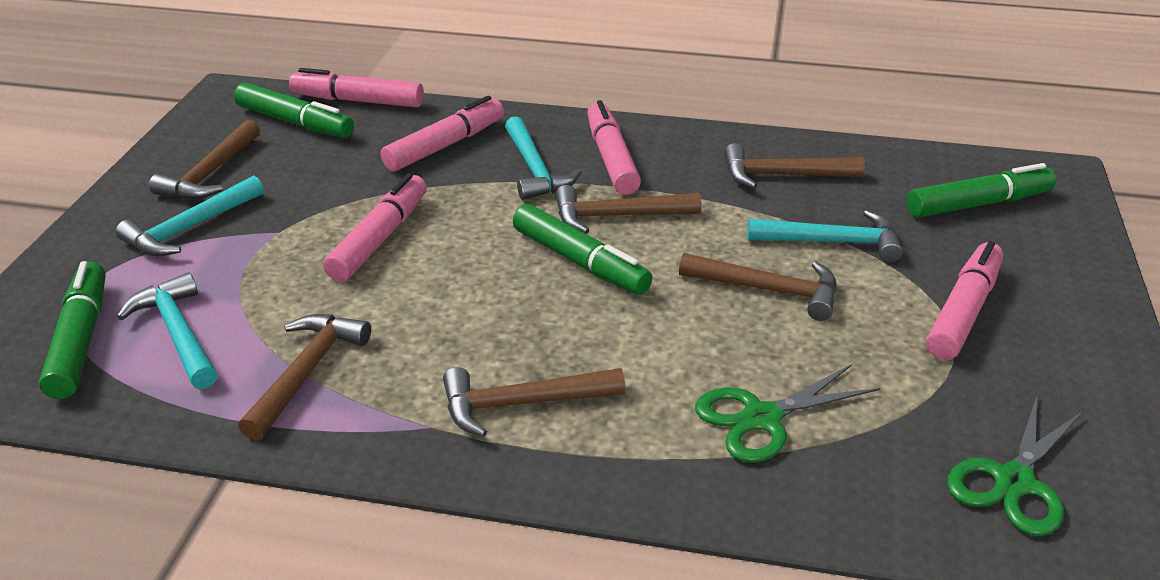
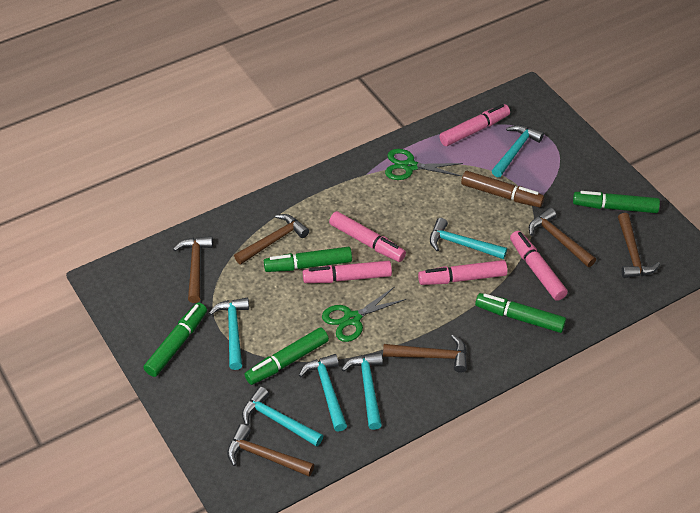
brown marker: 0 -> 1
green marker: 4 -> 5
turquoise hammer: 4 -> 6

